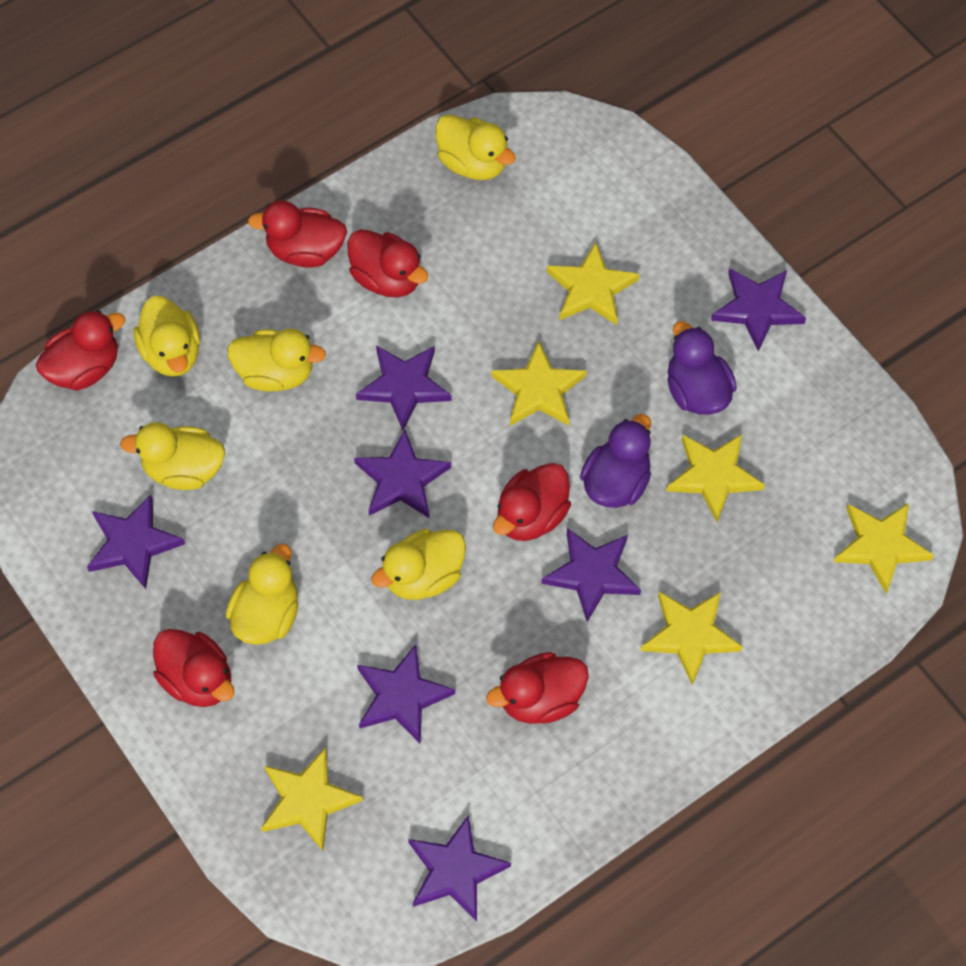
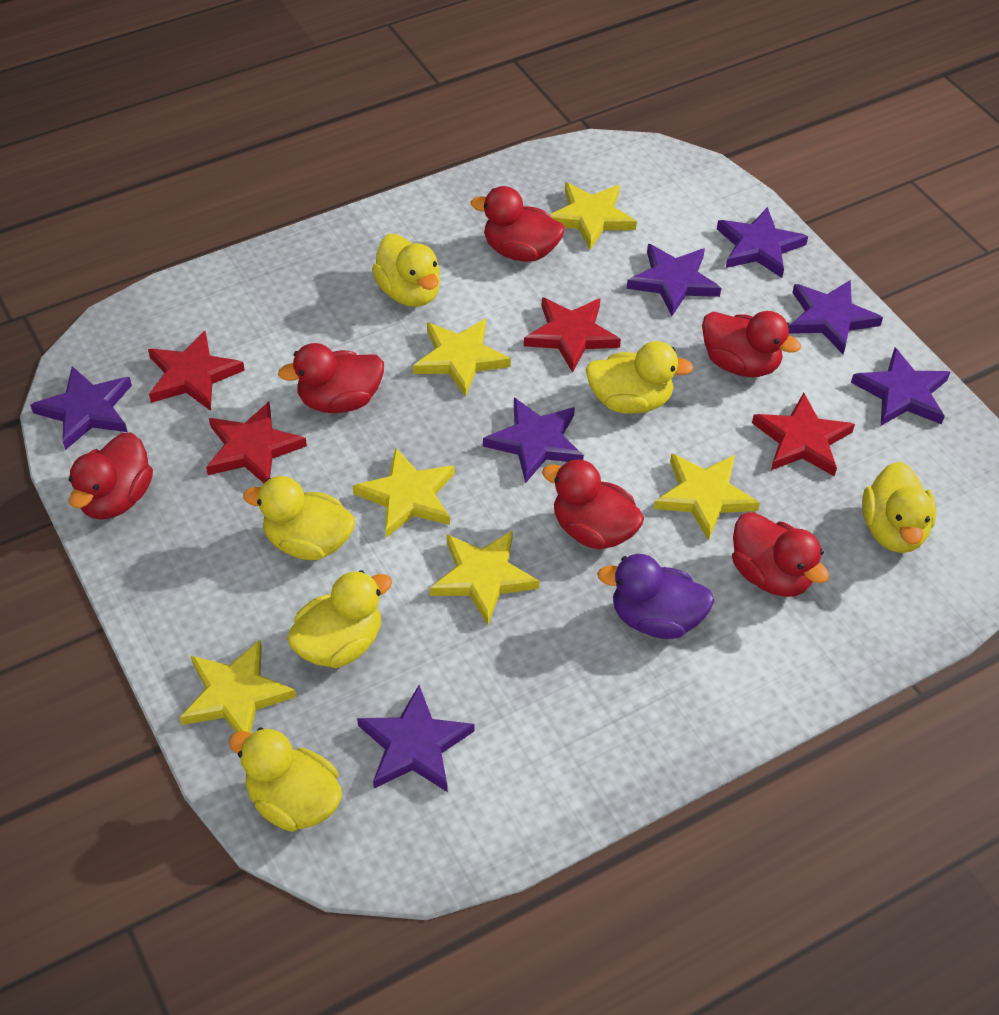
purple duck: 2 -> 1
red star: 0 -> 4

